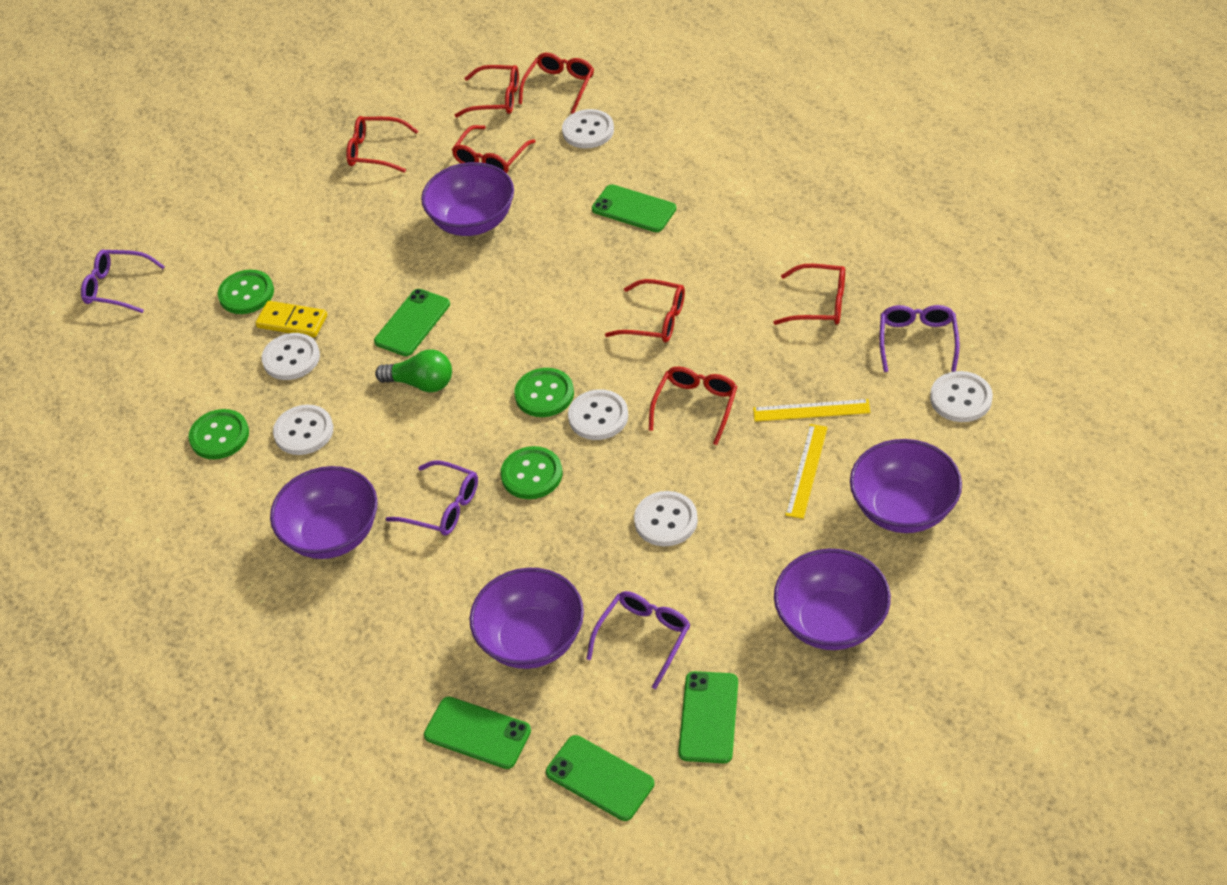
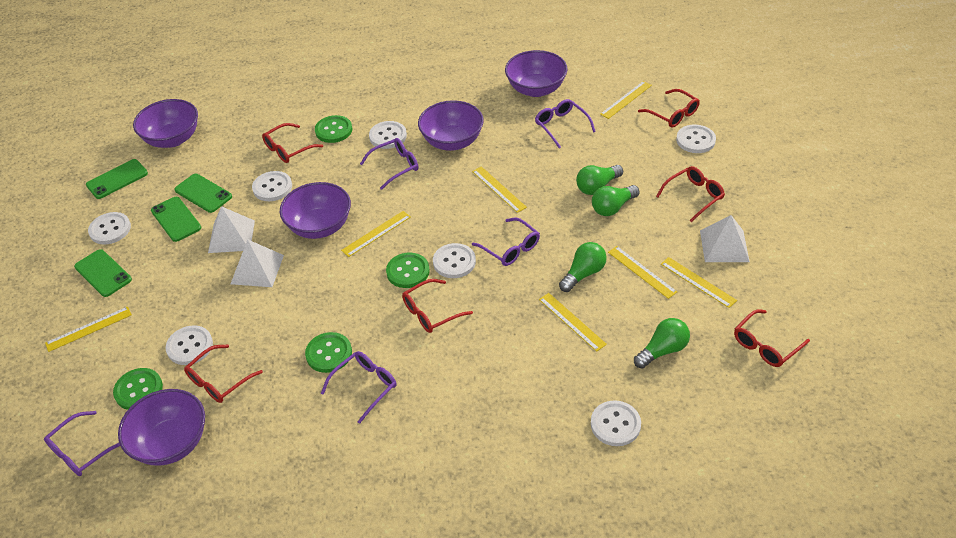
green light bulb: 1 -> 4
green phone: 5 -> 4
purple glasses: 4 -> 5
red glasses: 7 -> 6
white button: 6 -> 7
white pyramid: 0 -> 3
yellow domino: 1 -> 0
yellow ruler: 2 -> 7

